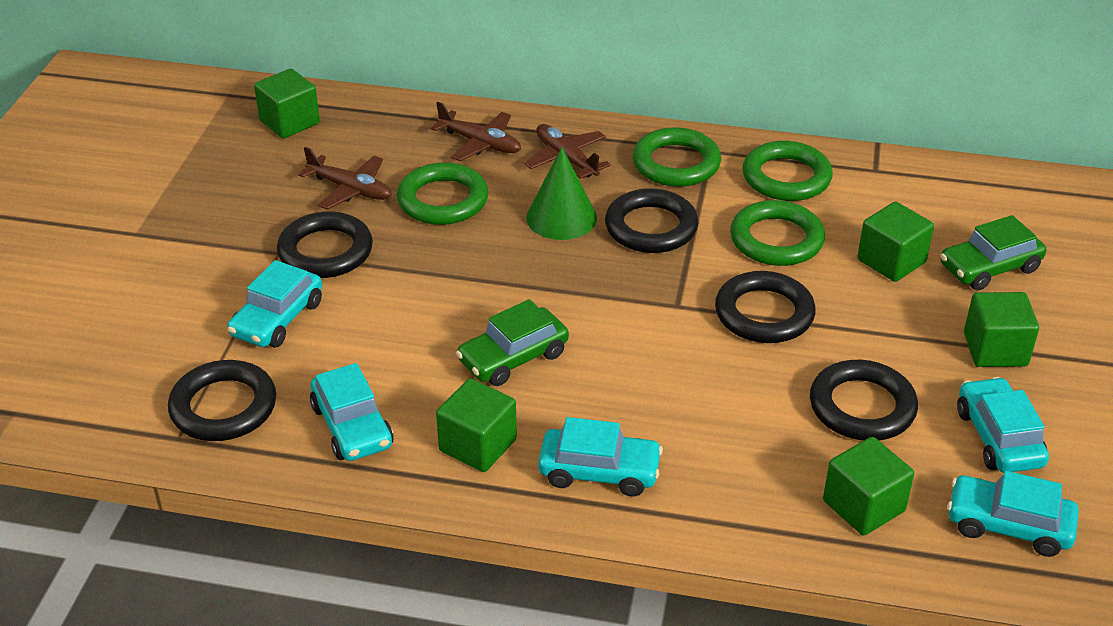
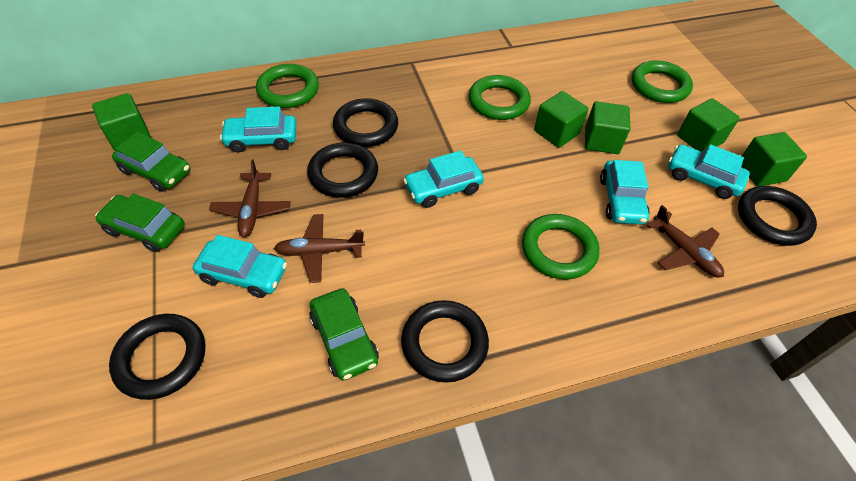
green car: 2 -> 3
green cone: 1 -> 0

